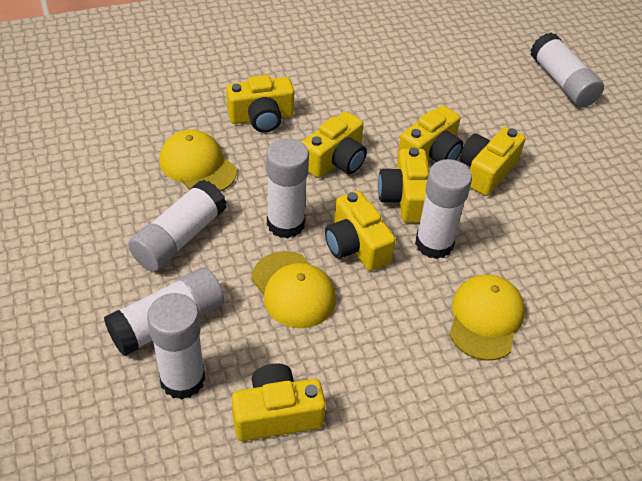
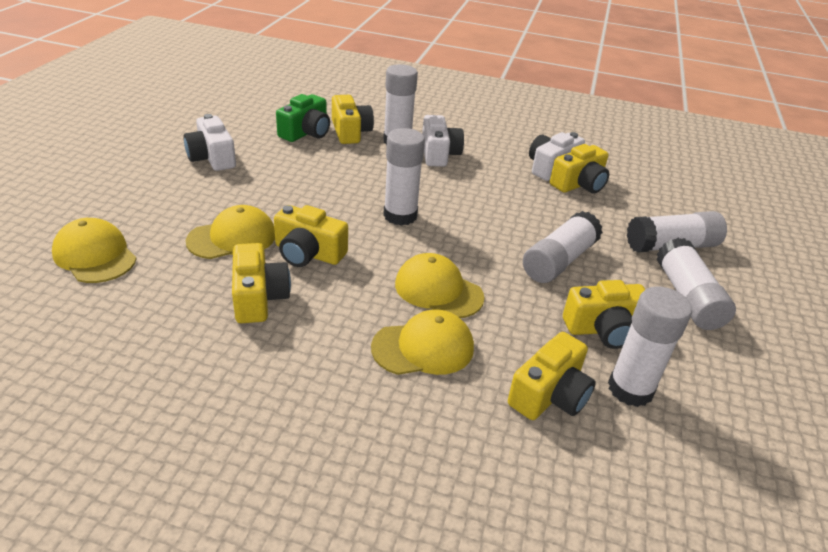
green camera: 0 -> 1
white camera: 0 -> 3
yellow camera: 7 -> 6
yellow cap: 3 -> 4

